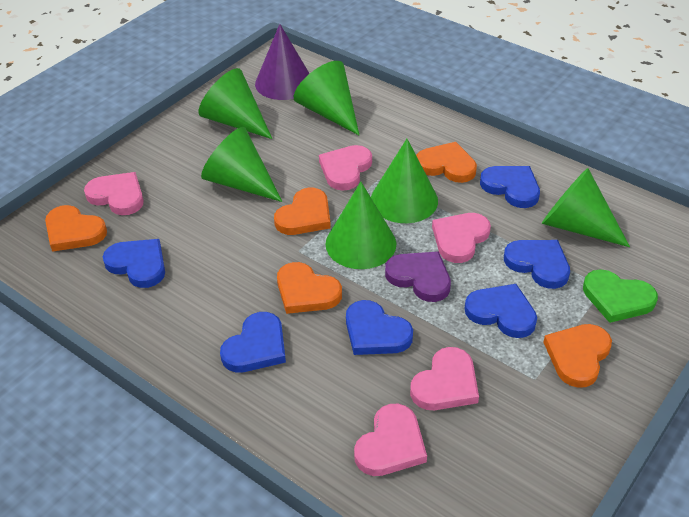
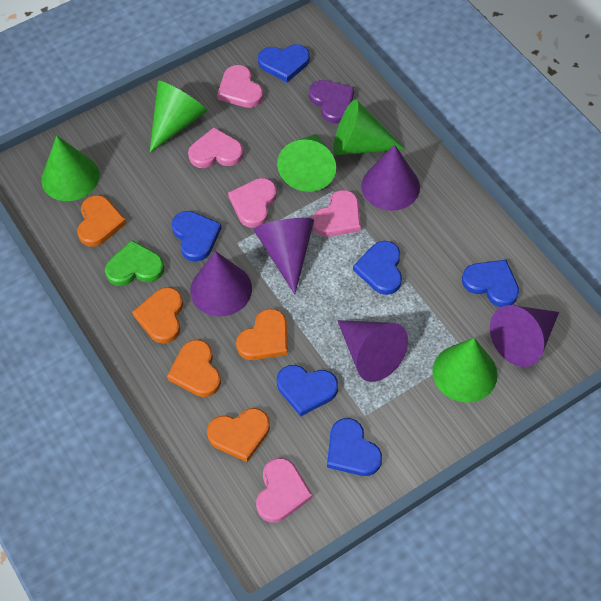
green cone: 6 -> 5
purple cone: 1 -> 5

